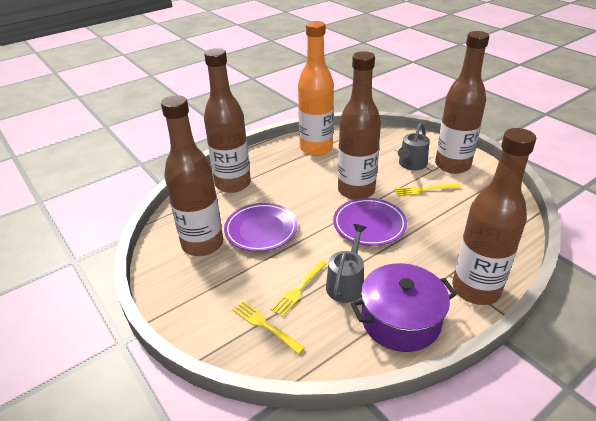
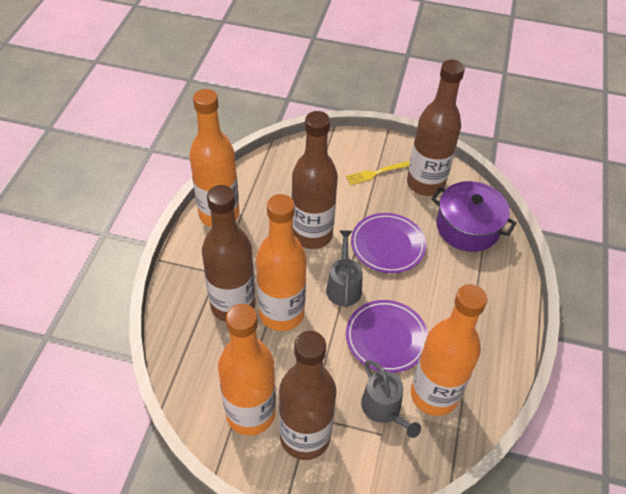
brown bottle: 5 -> 4
orange bottle: 1 -> 4
yellow fork: 3 -> 1

